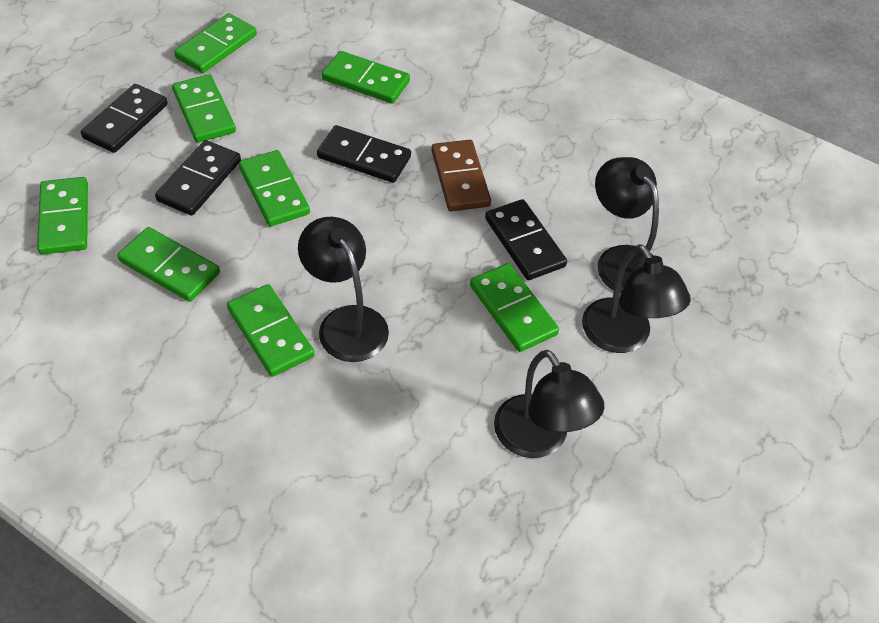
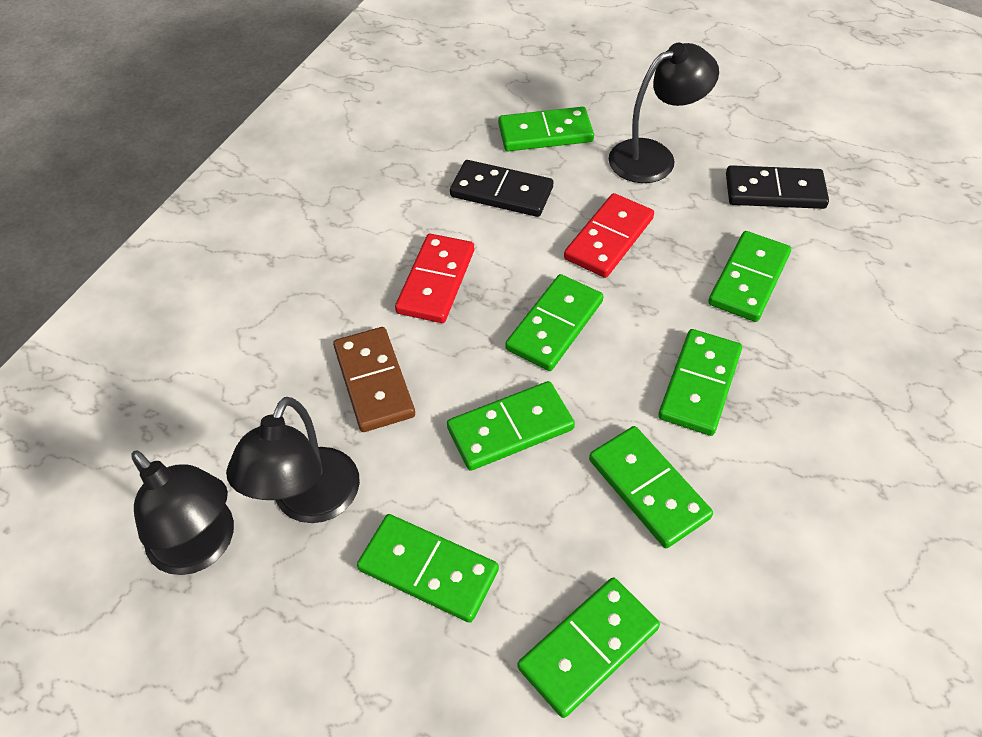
black domino: 4 -> 2
black lamp: 4 -> 3
red domino: 0 -> 2

